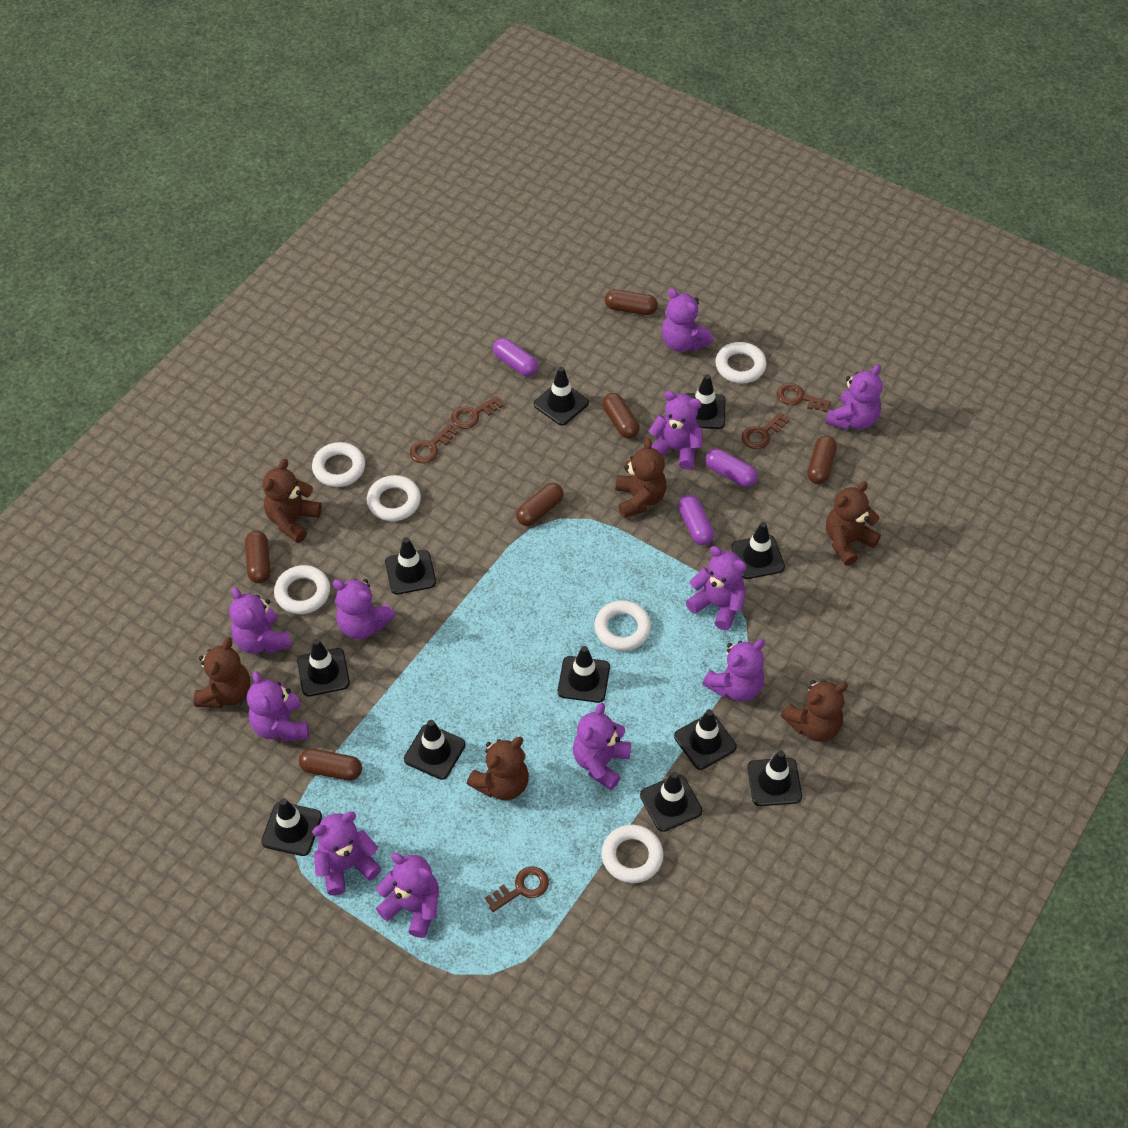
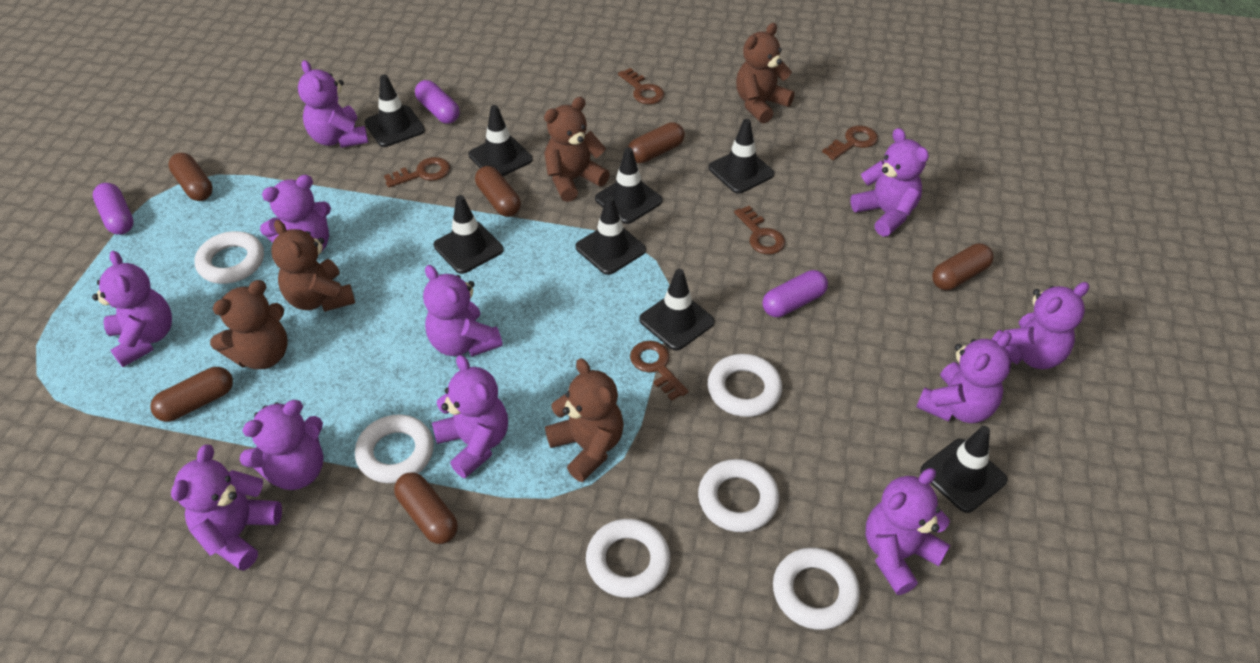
black traffic cone: 11 -> 8
brown teddy bear: 6 -> 5

